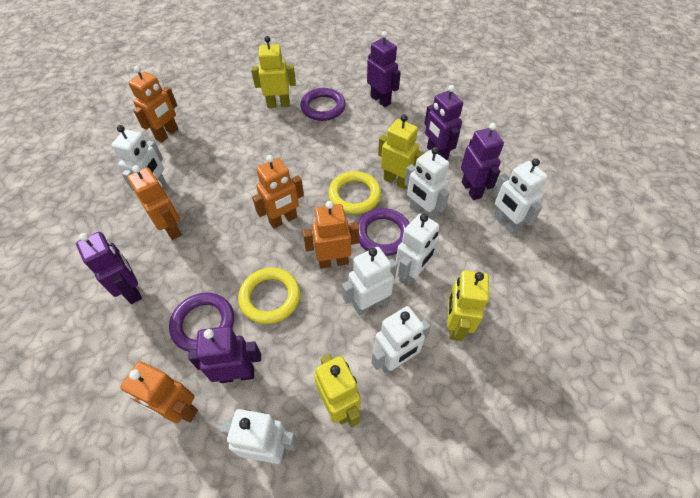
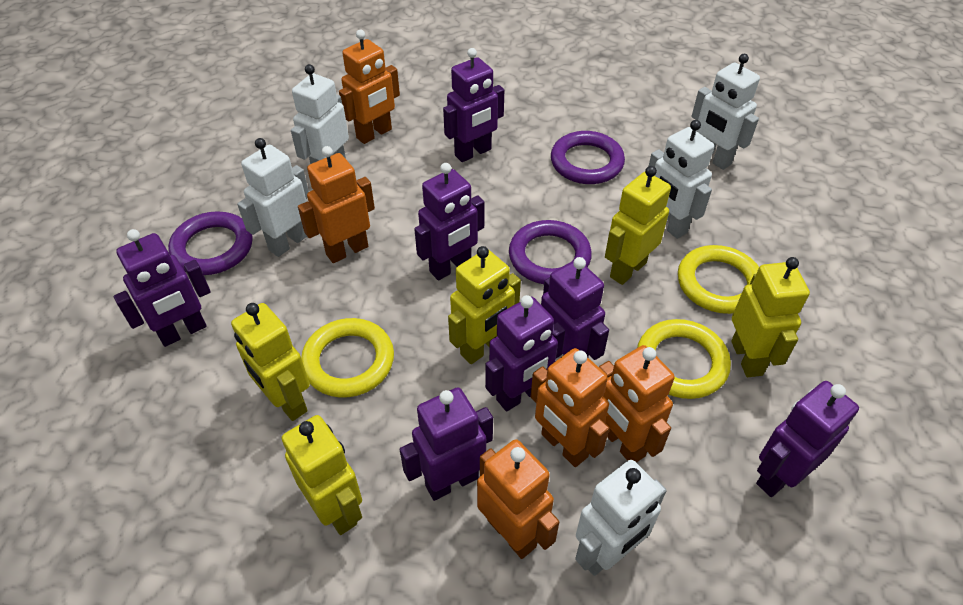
purple robot: 5 -> 7
white robot: 7 -> 5
yellow ring: 2 -> 3
yellow robot: 4 -> 5

